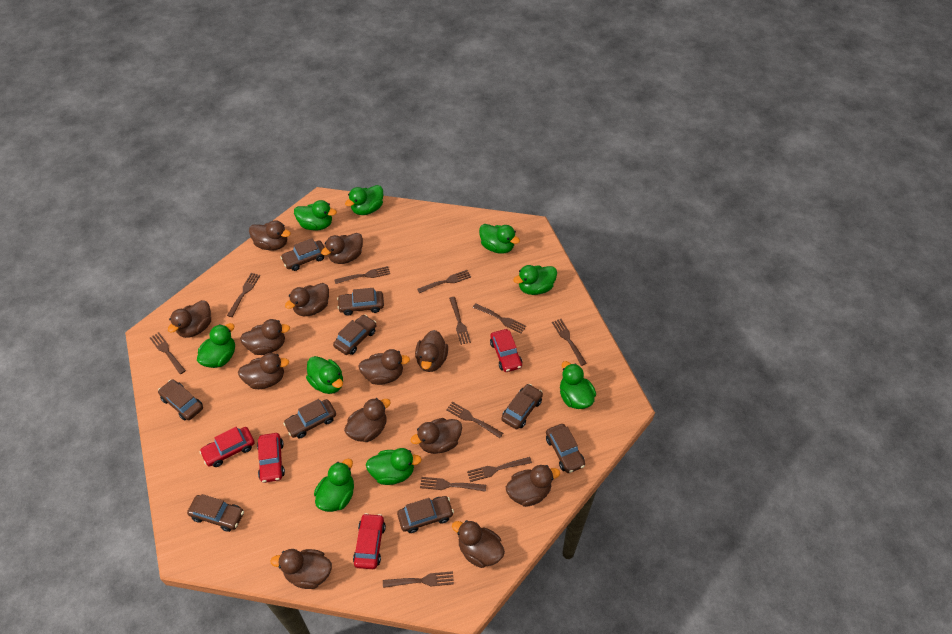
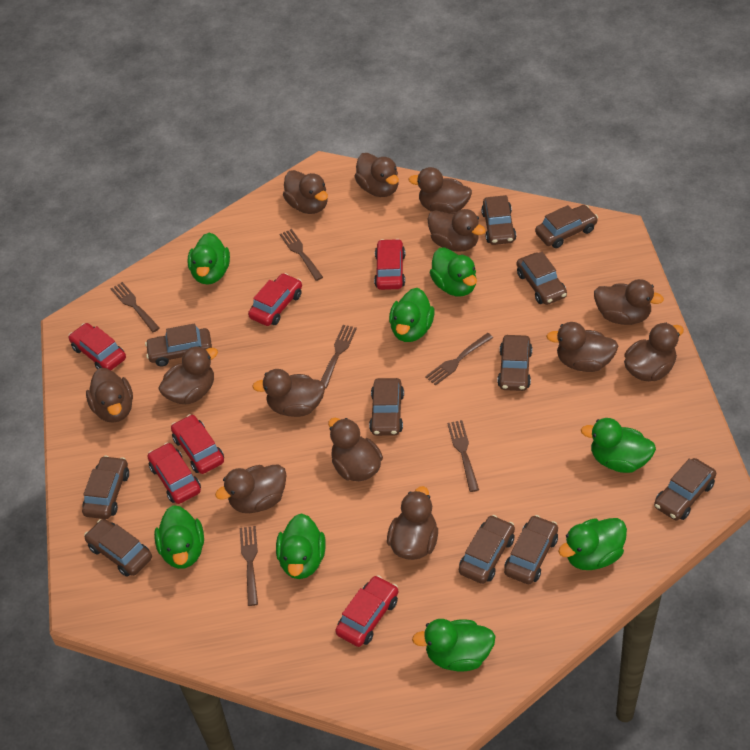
brown car: 9 -> 11
brown fork: 11 -> 6
green duck: 9 -> 8
red car: 4 -> 6

